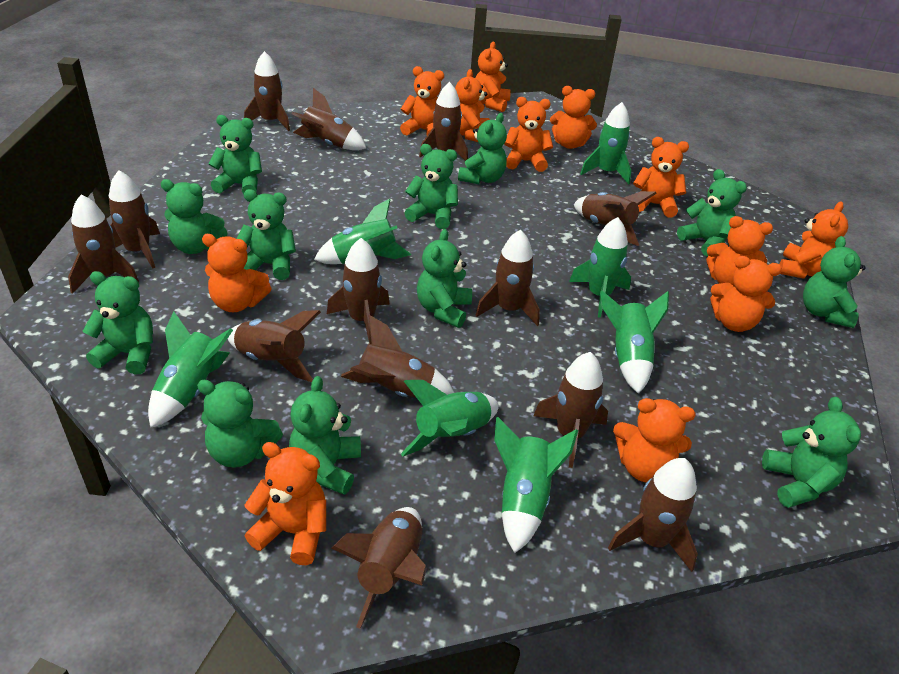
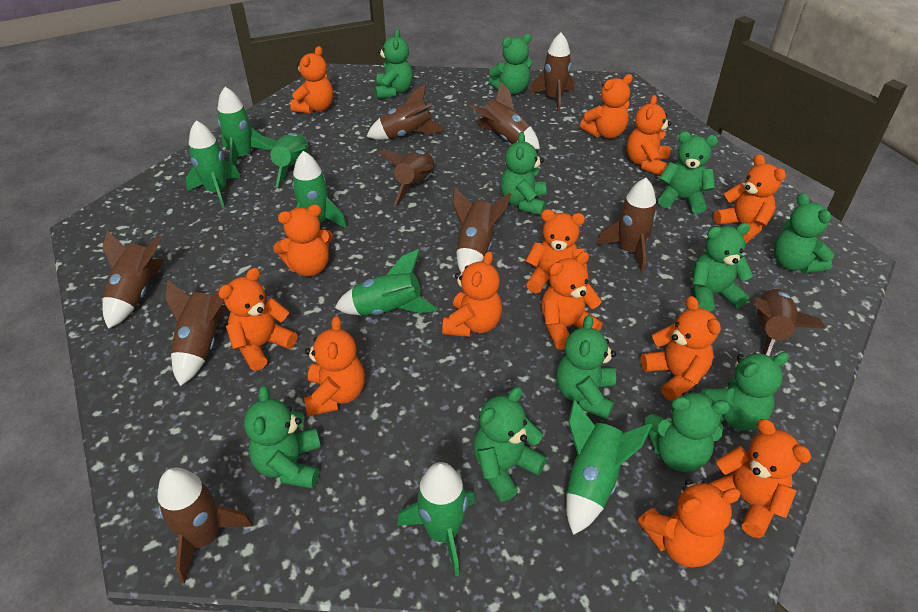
brown rocket: 13 -> 10
green teddy bear: 12 -> 11
orange teddy bear: 12 -> 13

